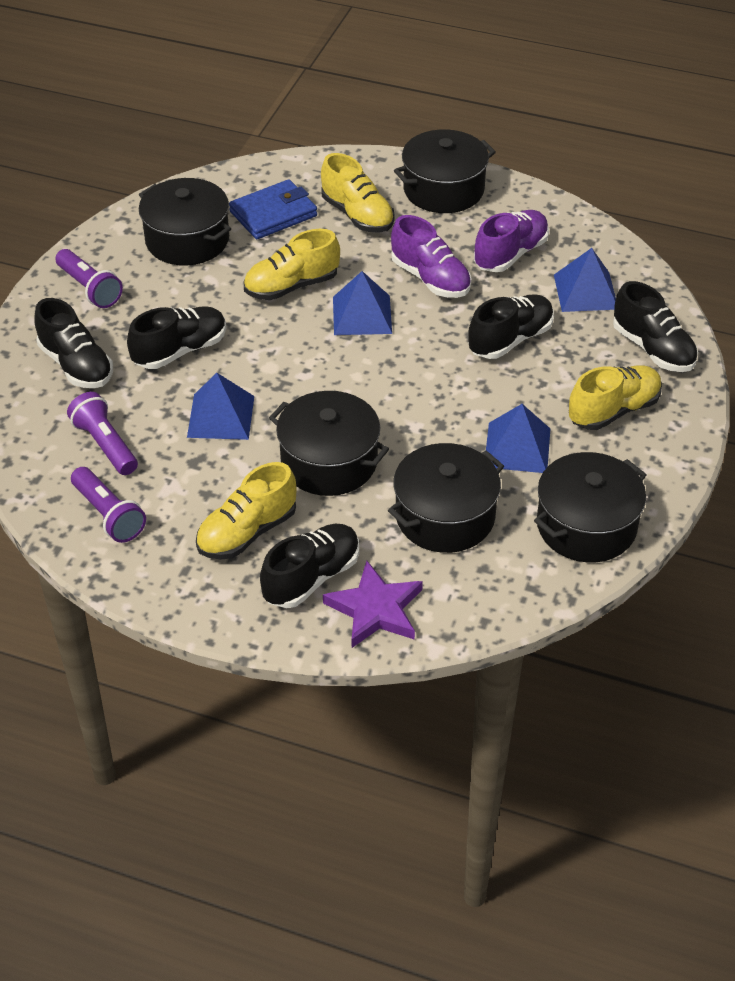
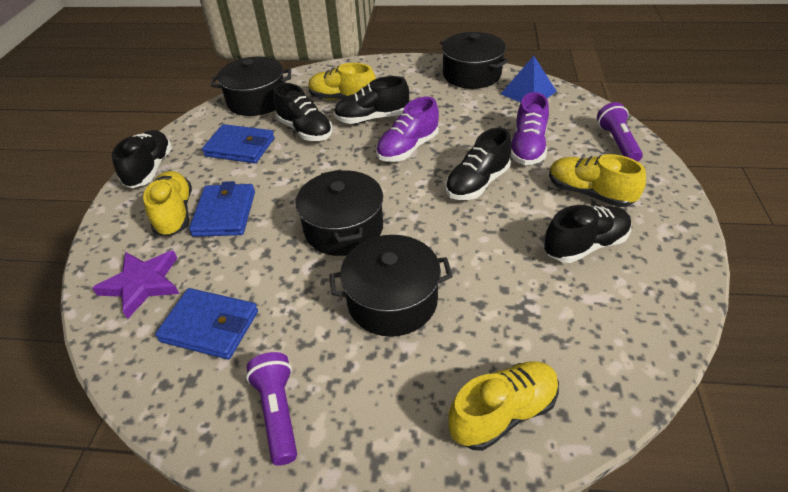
black pot: 5 -> 4
blue pyramid: 4 -> 1
blue wallet: 1 -> 3
purple flashlight: 3 -> 2

